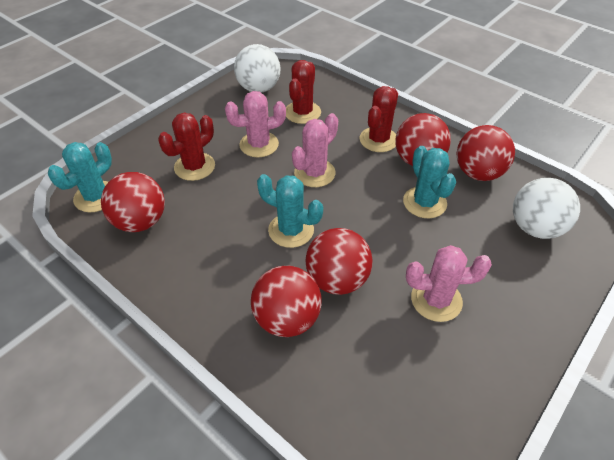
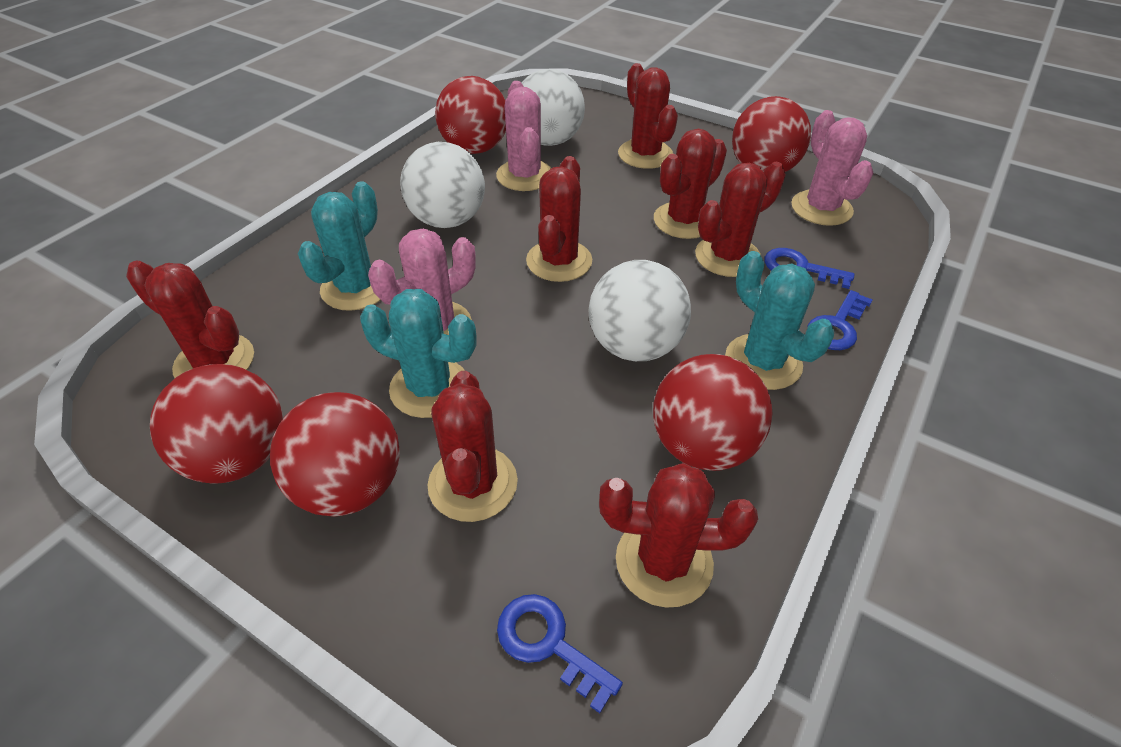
blue key: 0 -> 3
red cactus: 3 -> 7
white ball: 2 -> 3

